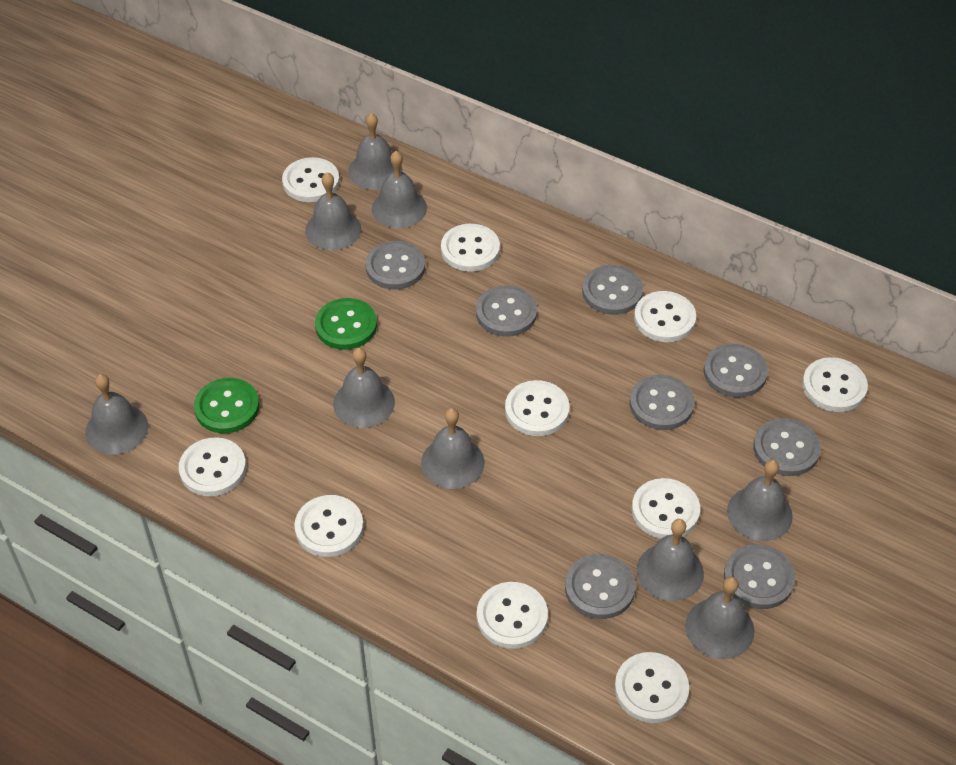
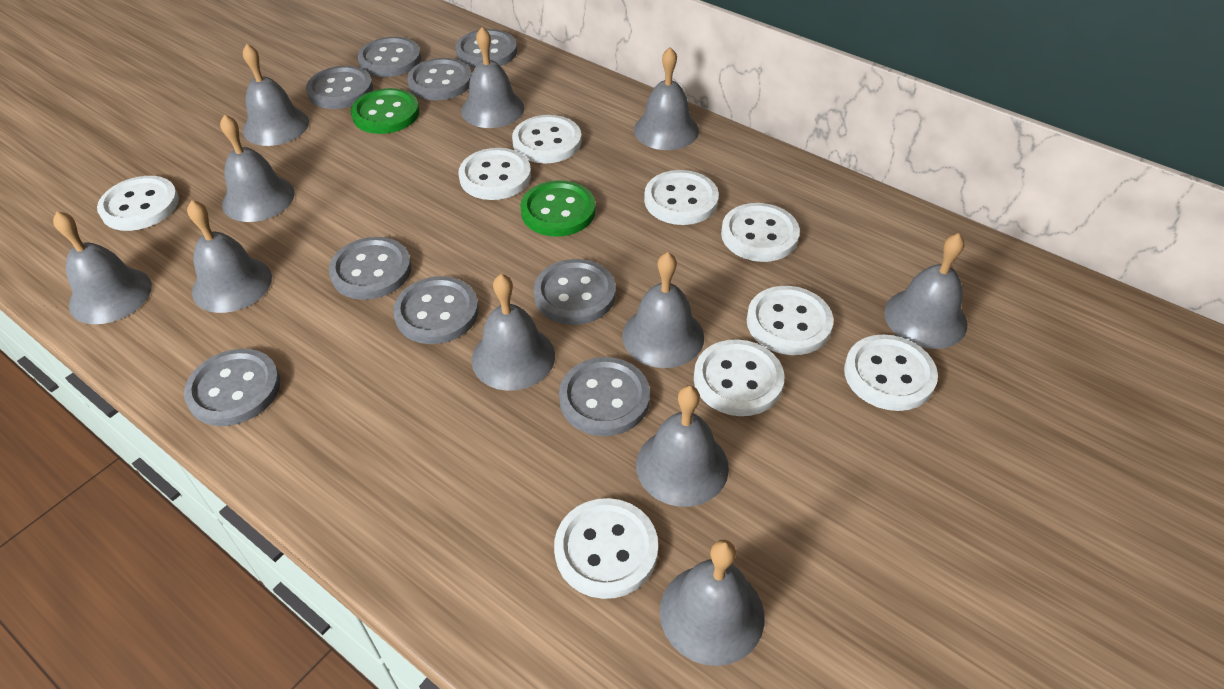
grey bell: 9 -> 11
grey button: 8 -> 9
white button: 10 -> 9

